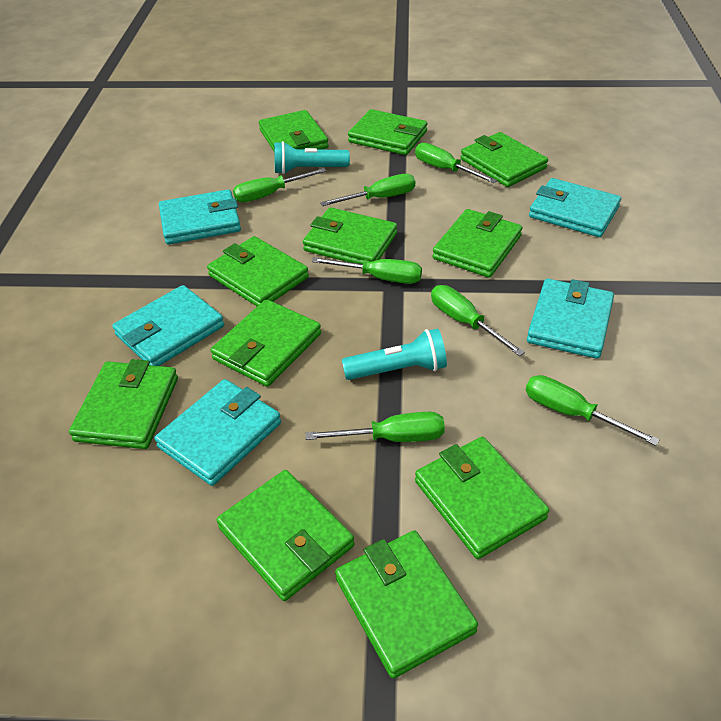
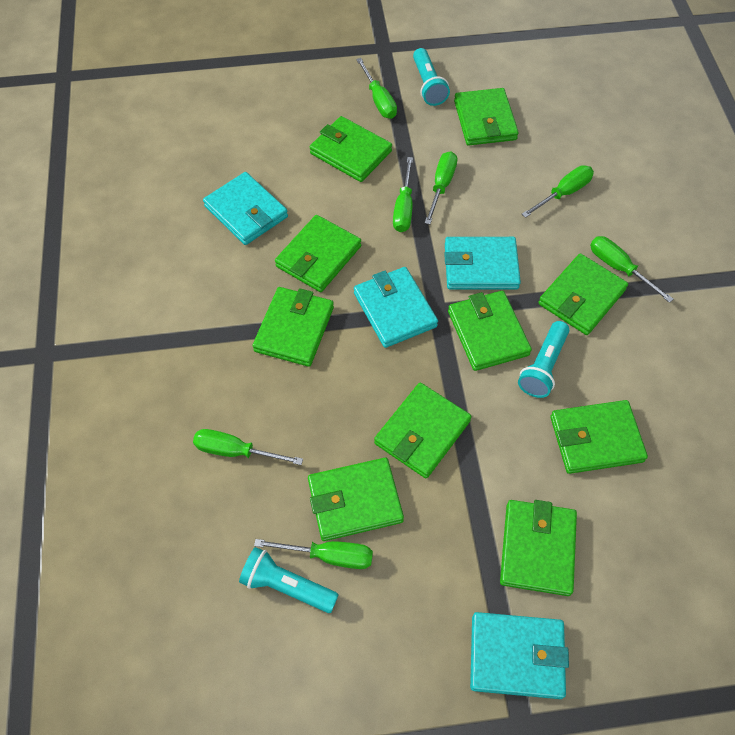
green wallet: 11 -> 10
turquoise flashlight: 2 -> 3
turquoise wallet: 5 -> 4

